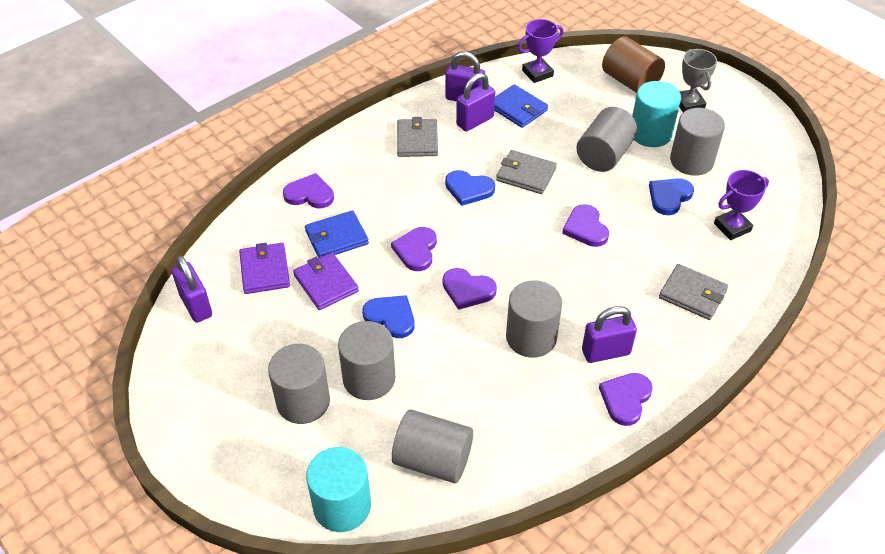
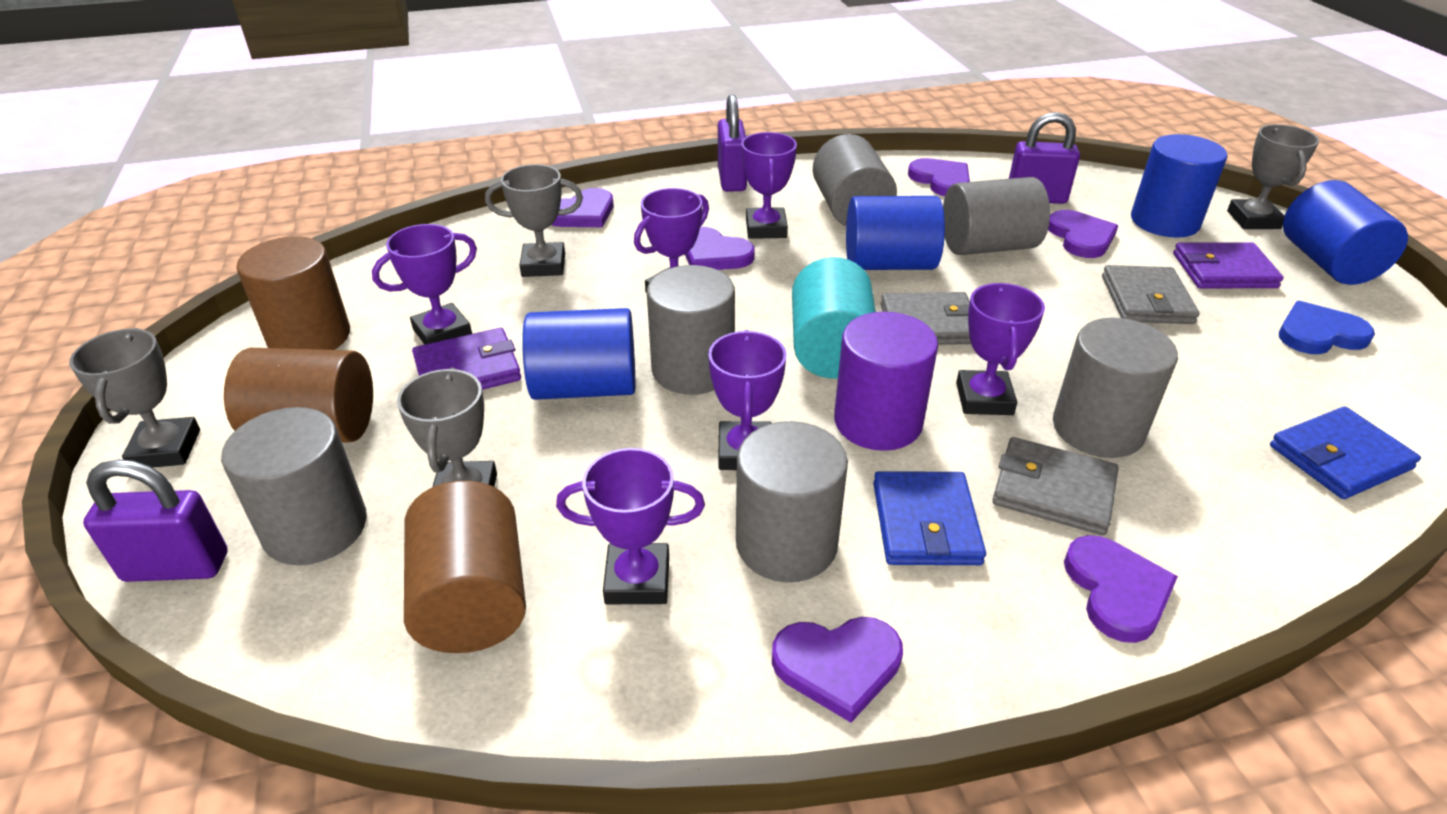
blue cylinder: 0 -> 4
blue heart: 3 -> 1
brown cylinder: 1 -> 3
grey trophy: 1 -> 4
purple cylinder: 0 -> 1
purple heart: 5 -> 6
purple padlock: 4 -> 3
purple trophy: 2 -> 6
turquoise cylinder: 2 -> 1

